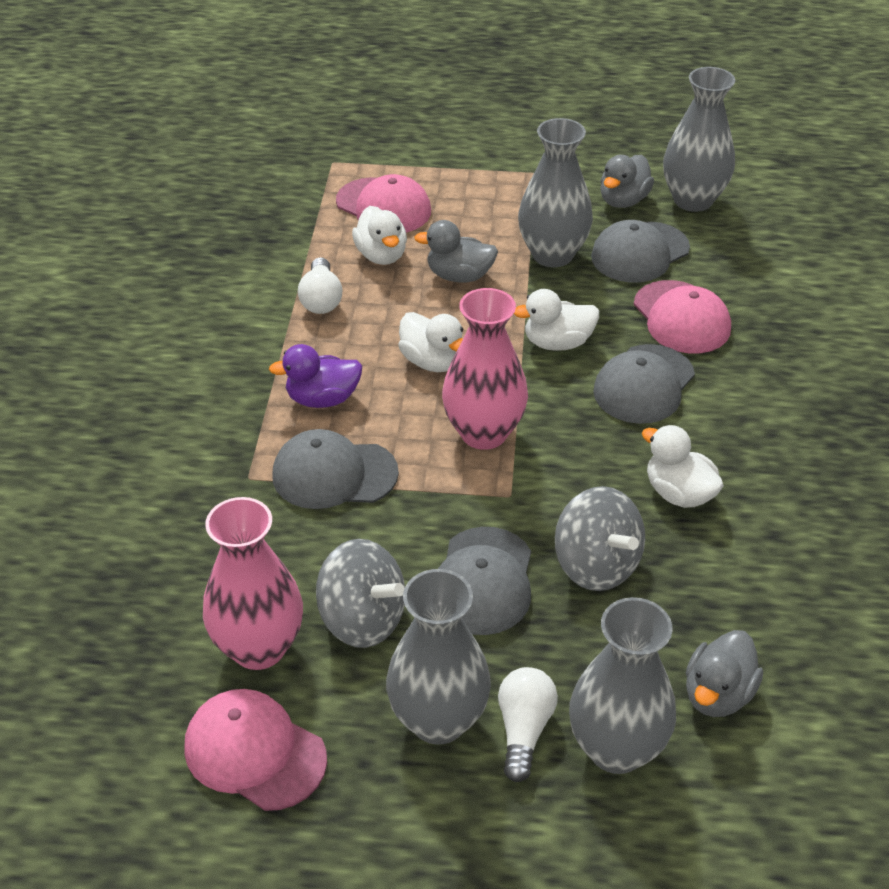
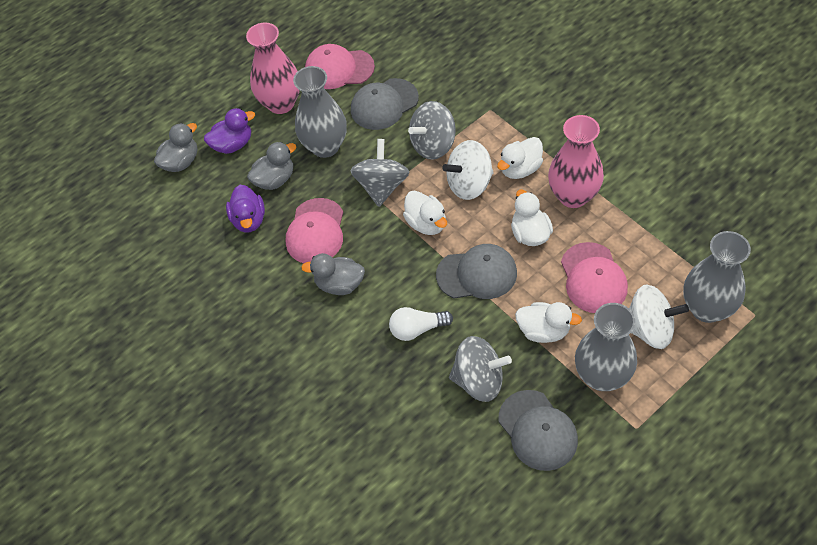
grey cap: 4 -> 3
grey spinning top: 2 -> 3
grey vase: 4 -> 3
purple duck: 1 -> 2
white light bulb: 2 -> 1
white spinning top: 0 -> 2

